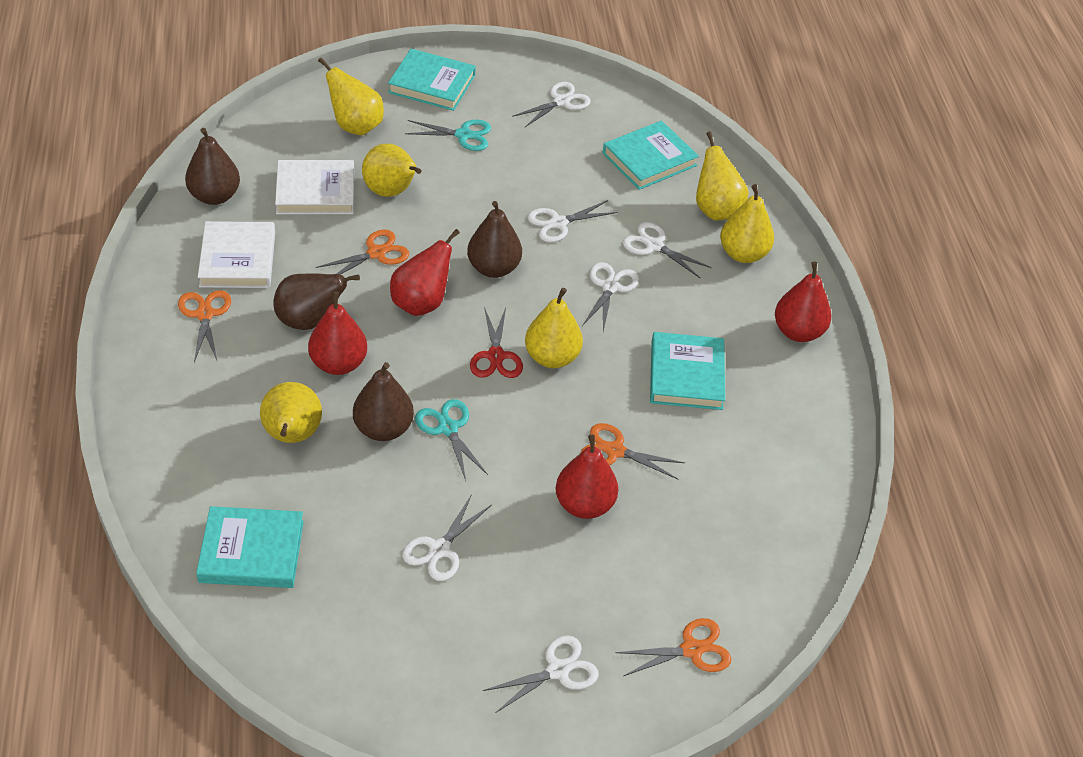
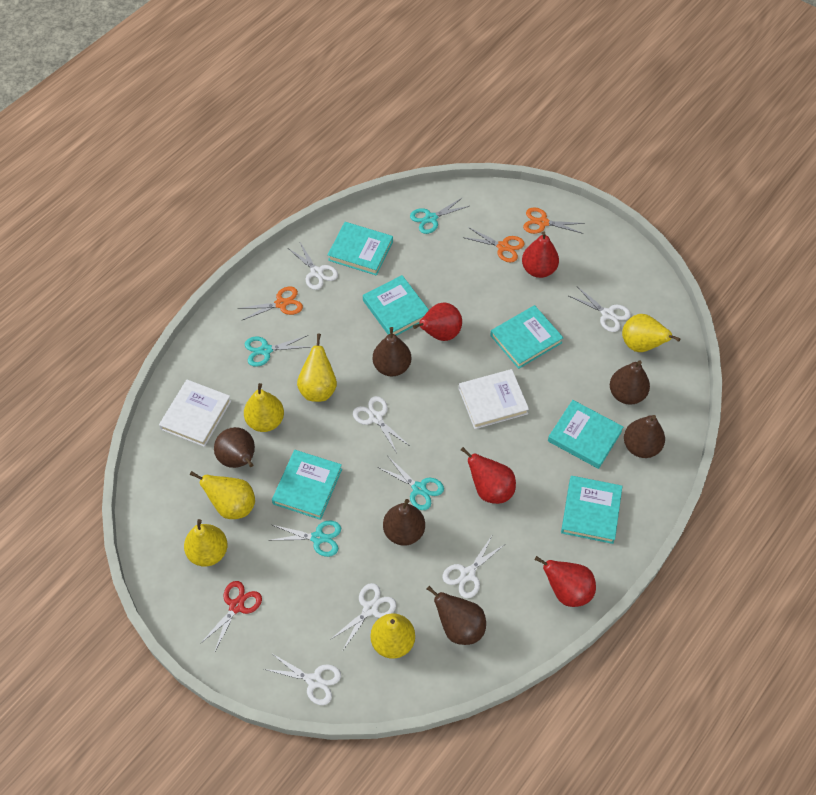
brown pear: 4 -> 6
orange scissors: 4 -> 3
turquoise book: 4 -> 6
turquoise scissors: 2 -> 4

